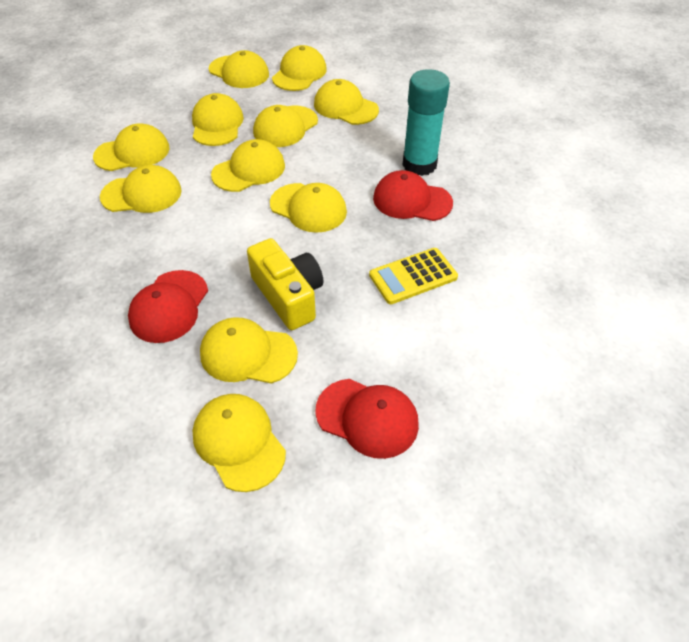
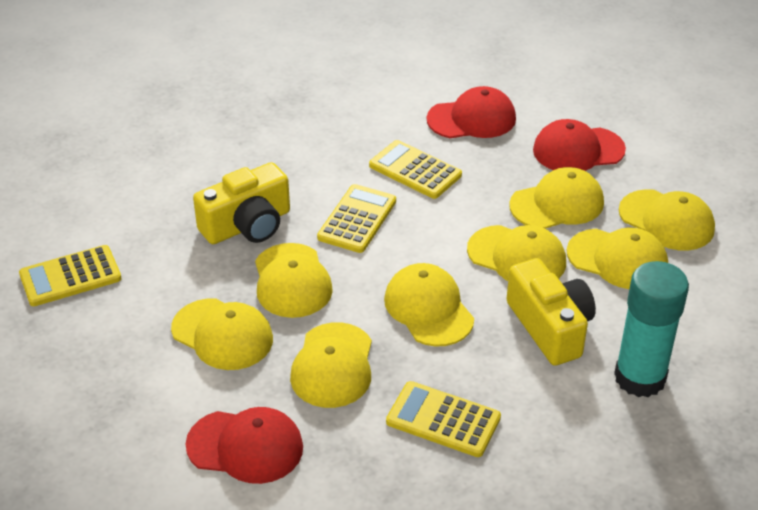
yellow calculator: 1 -> 4
yellow camera: 1 -> 2
yellow cap: 11 -> 8

